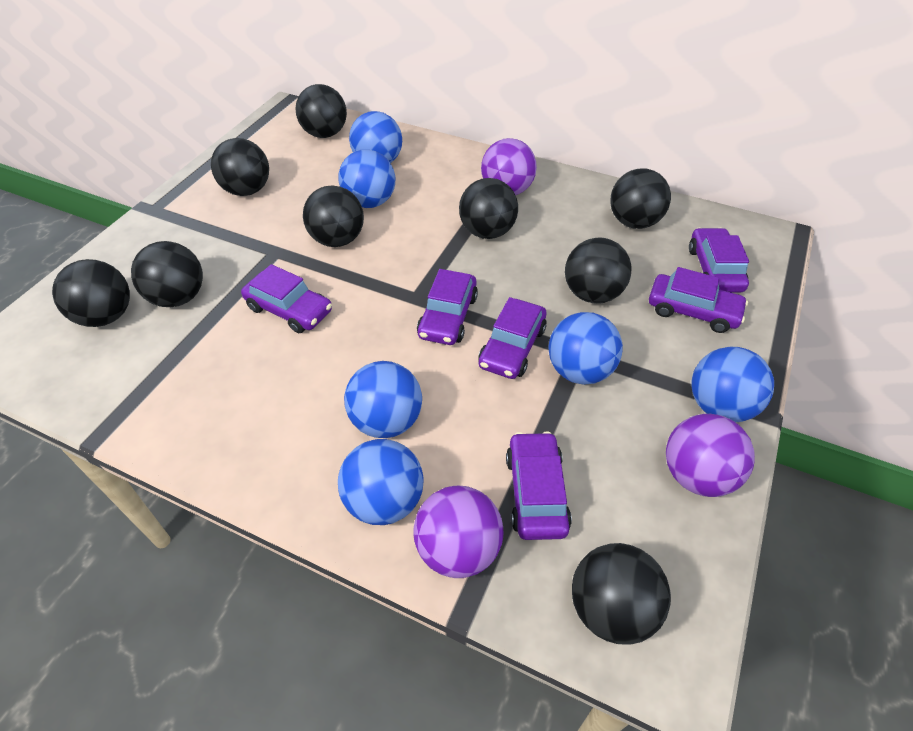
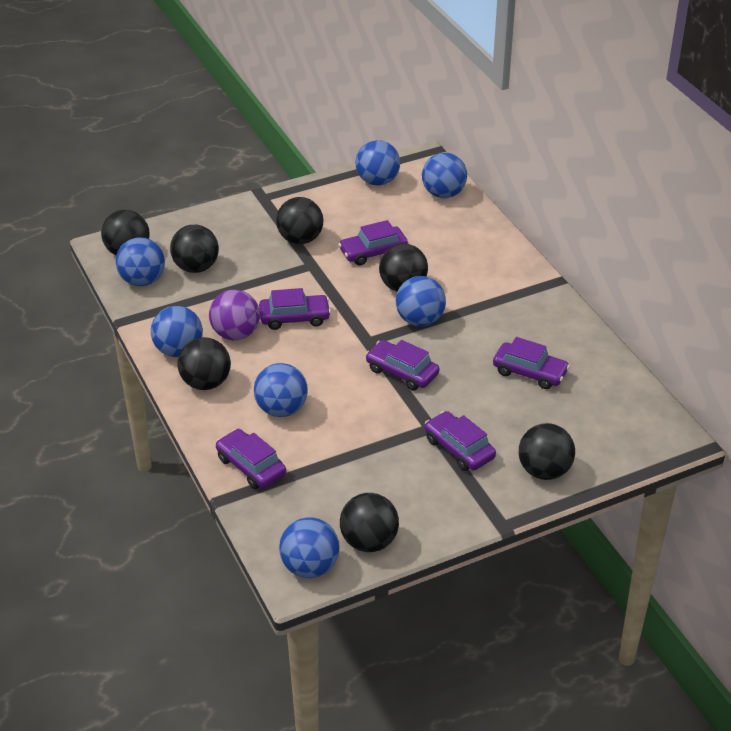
black ball: 9 -> 7
blue ball: 6 -> 7
purple ball: 3 -> 1

